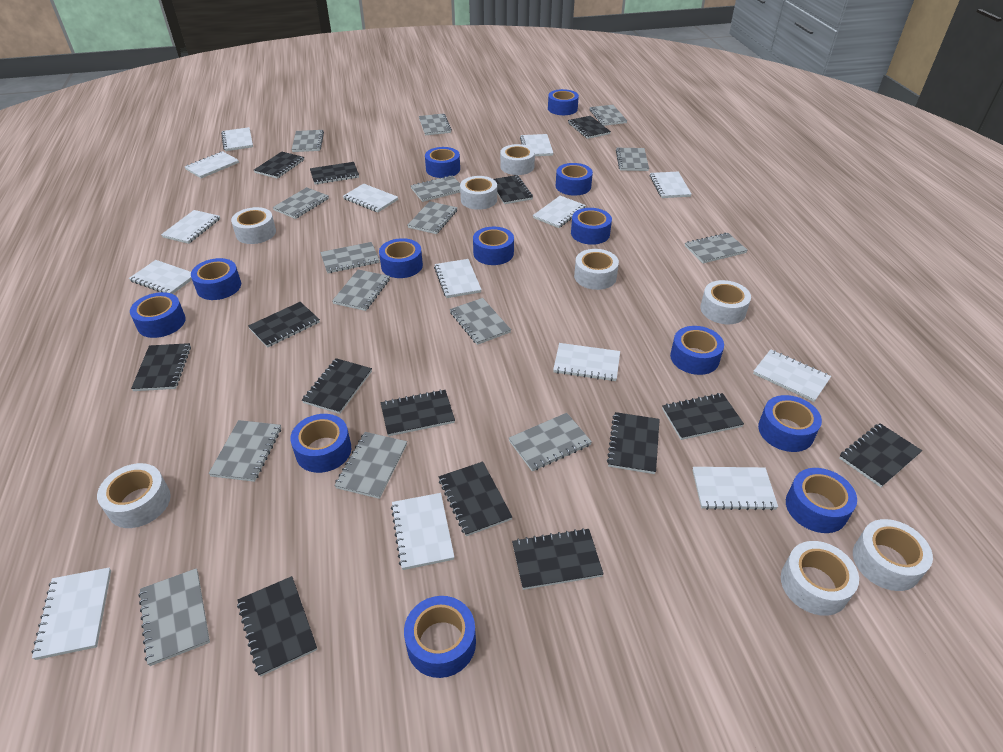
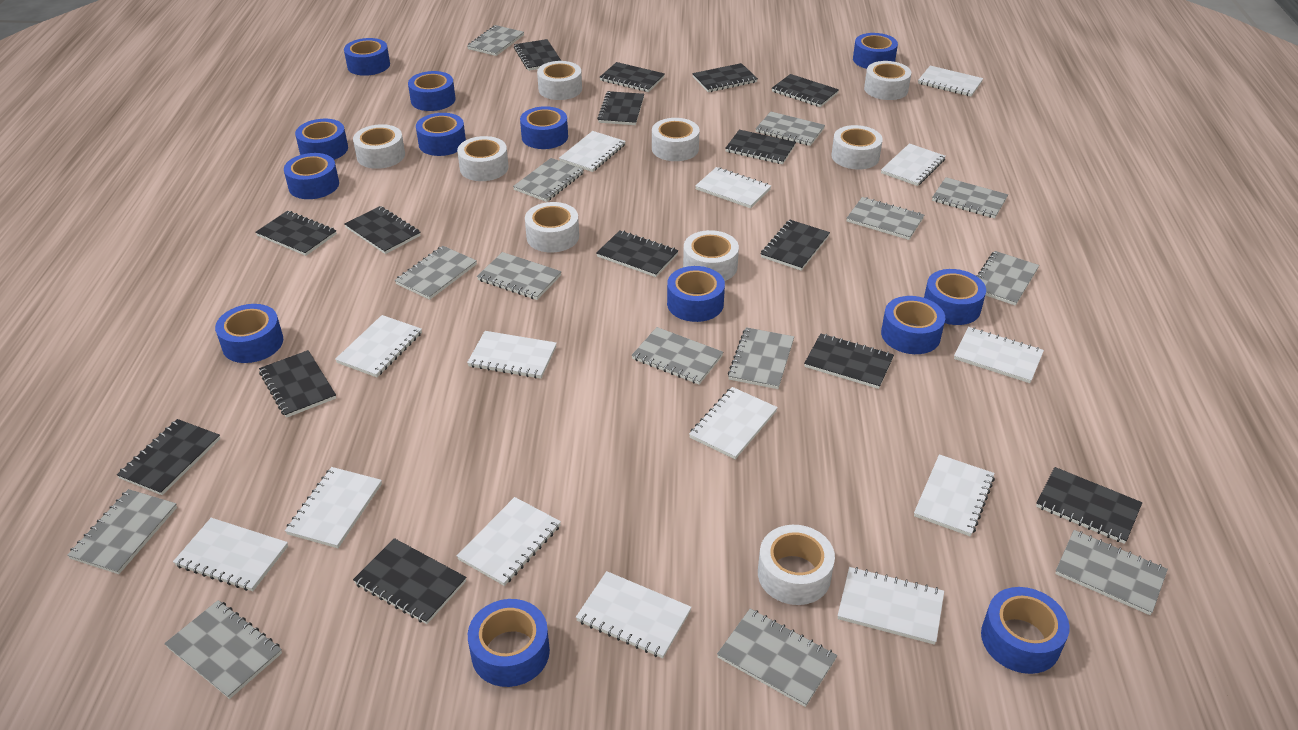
black notebook: 14 -> 15
grey notebook: 15 -> 14
white tape: 8 -> 9

